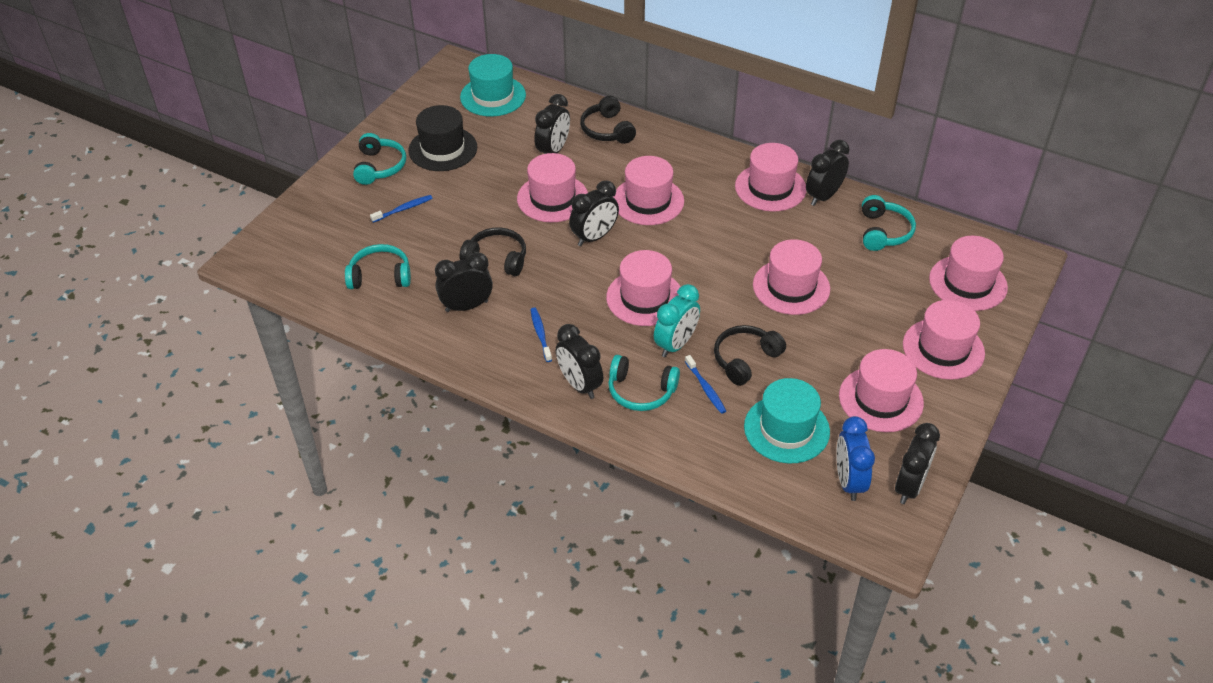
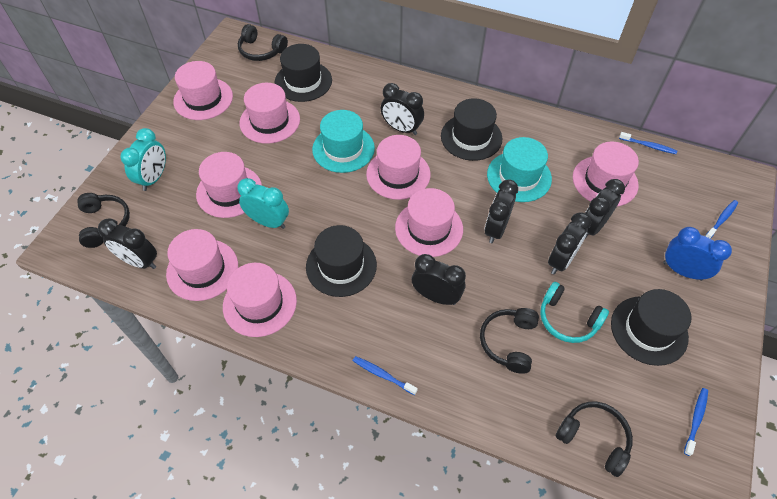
black hat: 1 -> 4
black headphones: 3 -> 4
blue toothbrush: 3 -> 4
turquoise clock: 1 -> 2
turquoise headphones: 4 -> 1

